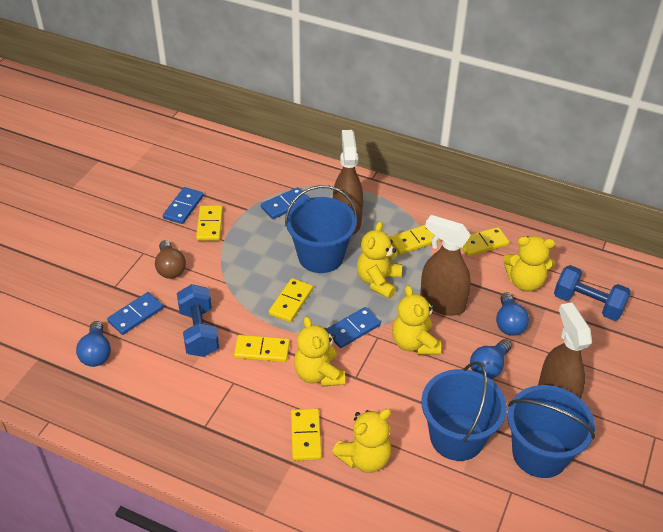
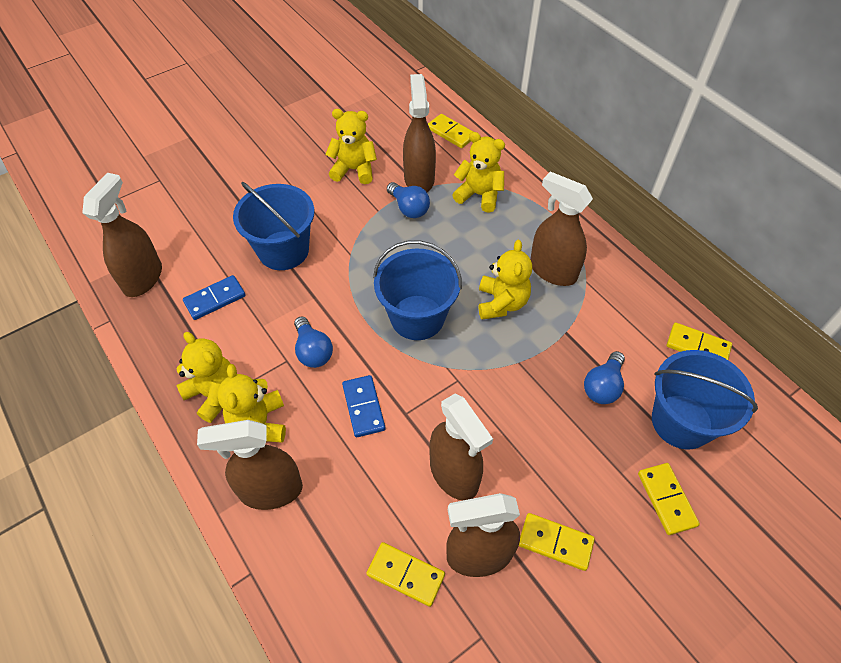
blue domino: 4 -> 2
blue dumbbell: 2 -> 0
brown light bulb: 1 -> 0
brown spray bottle: 3 -> 6
yellow domino: 6 -> 5

